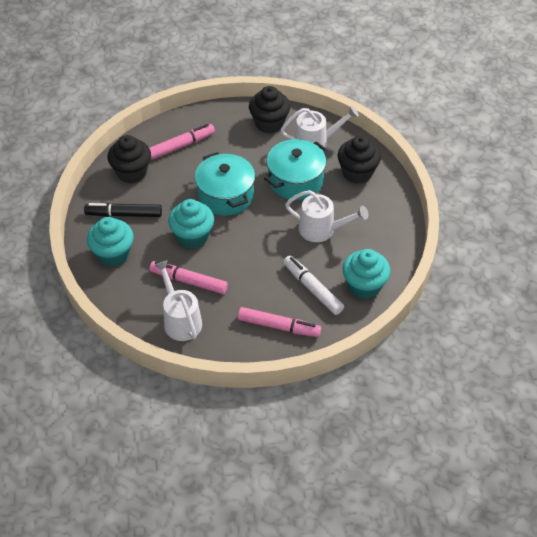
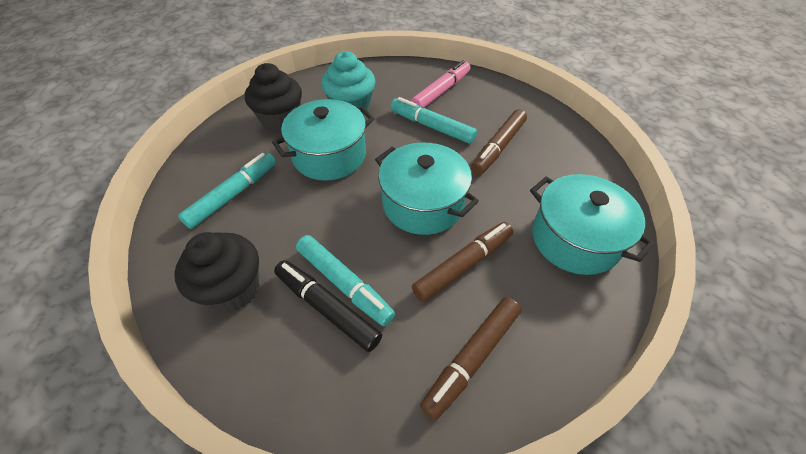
black cupcake: 3 -> 2
brown marker: 0 -> 3
pink marker: 3 -> 1
turquoise cupcake: 3 -> 1
turquoise marker: 0 -> 3
turquoise pot: 2 -> 3
white marker: 1 -> 0
white watering can: 3 -> 0

